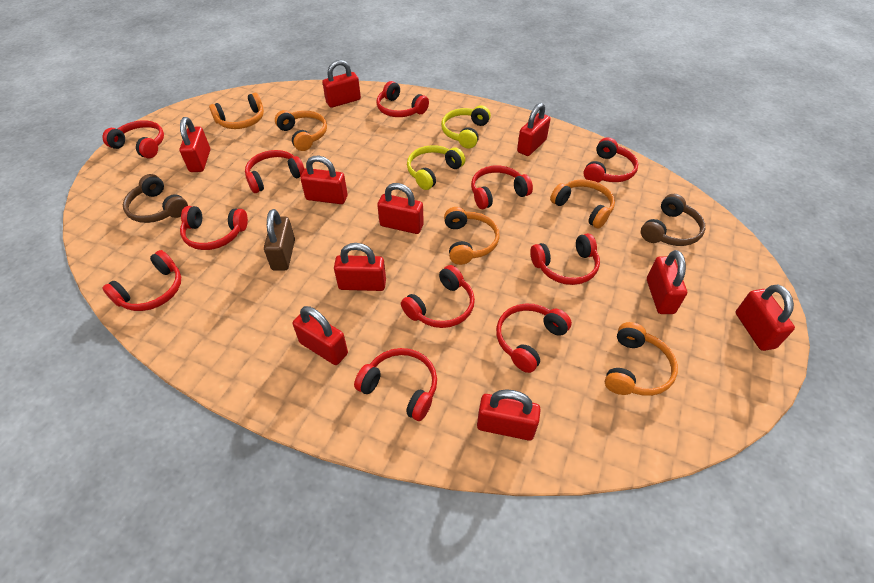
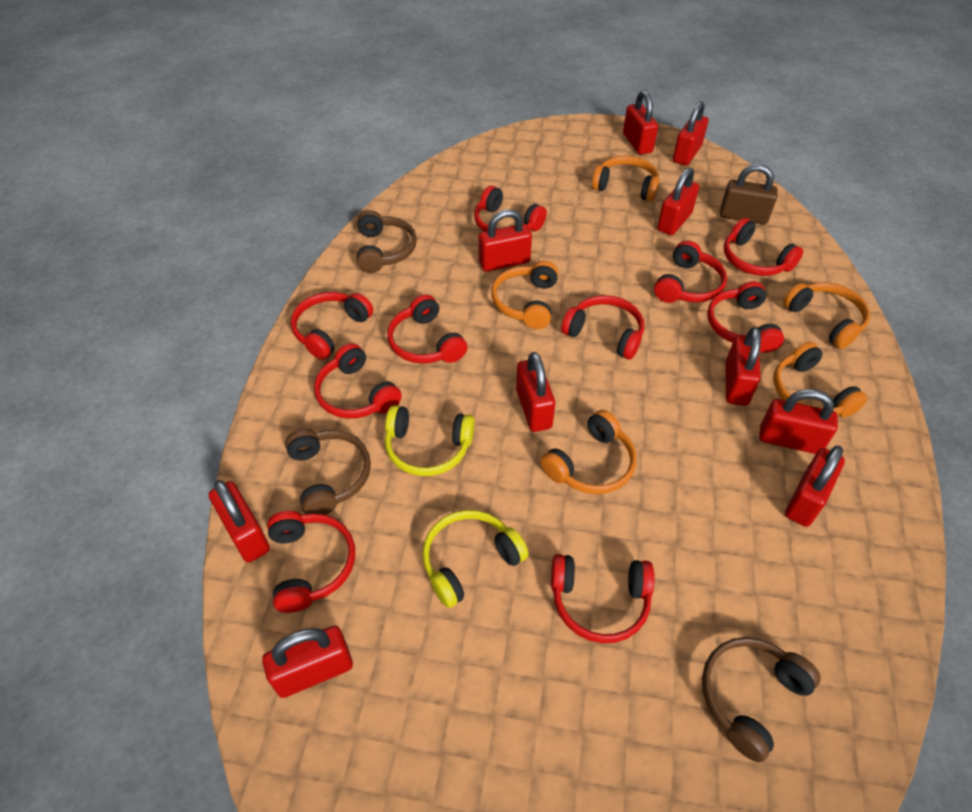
brown headphones: 2 -> 3
red headphones: 11 -> 10

